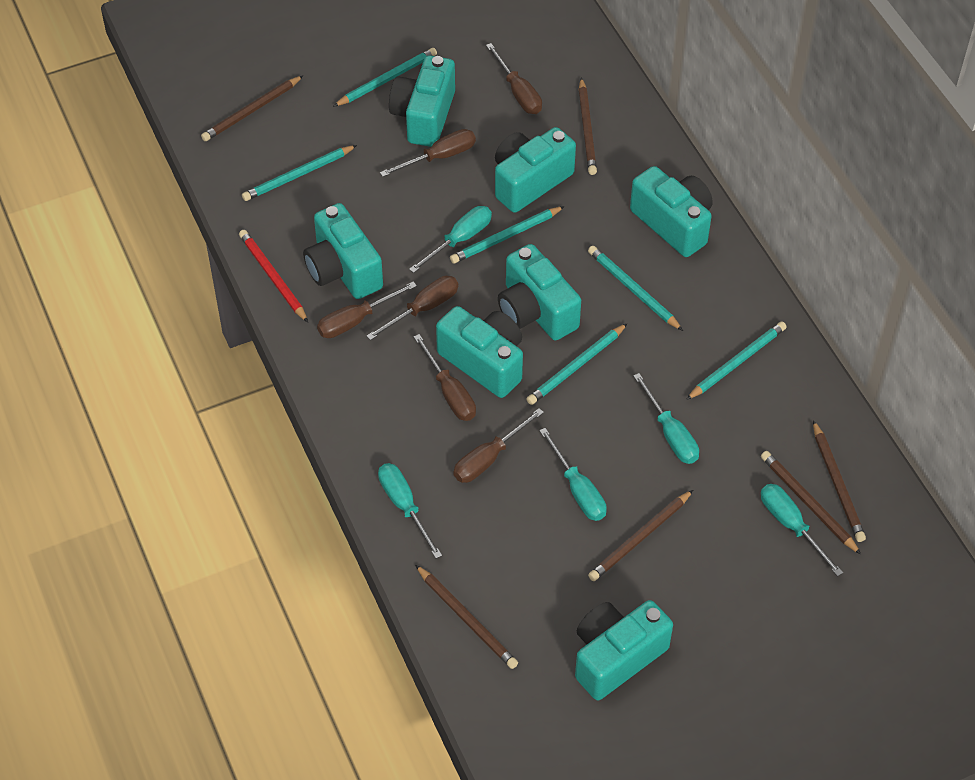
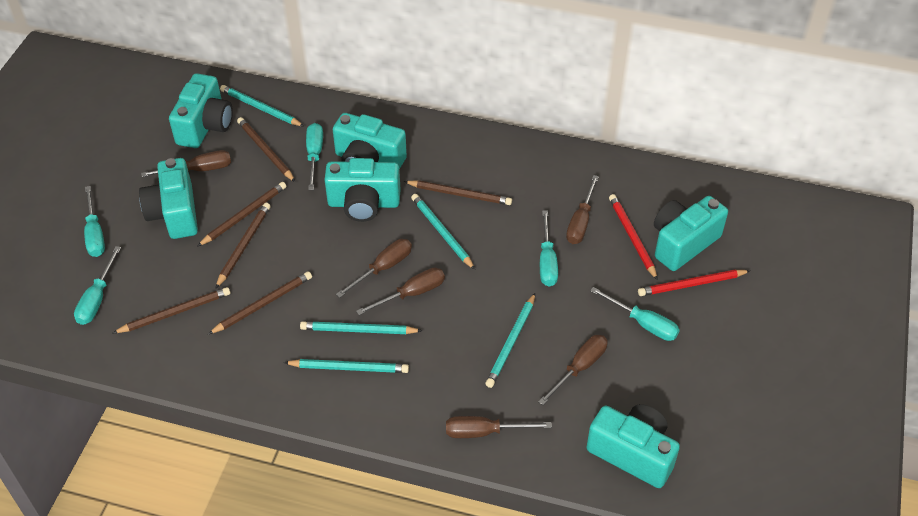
red pencil: 1 -> 2
turquoise camera: 7 -> 6
turquoise pencil: 6 -> 5

